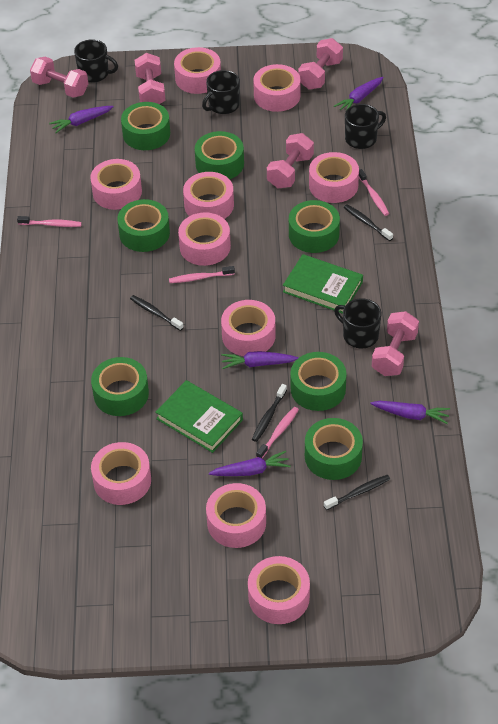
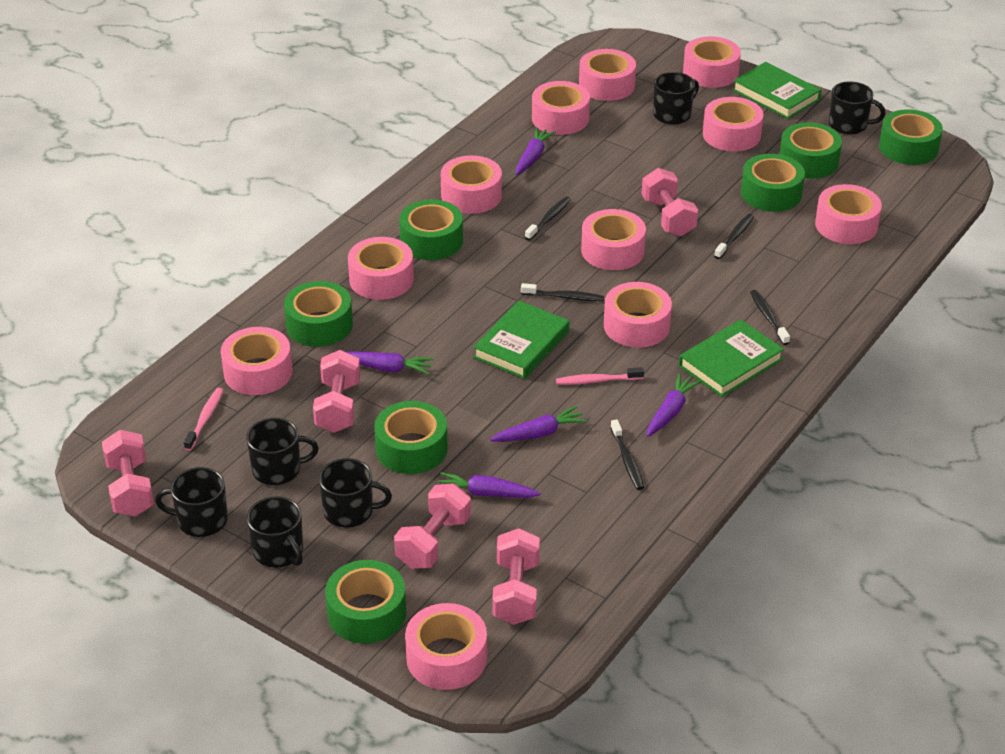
black mug: 4 -> 6
black toothbrush: 4 -> 5
green book: 2 -> 3
pink tape: 10 -> 11
pink toothbrush: 4 -> 2

